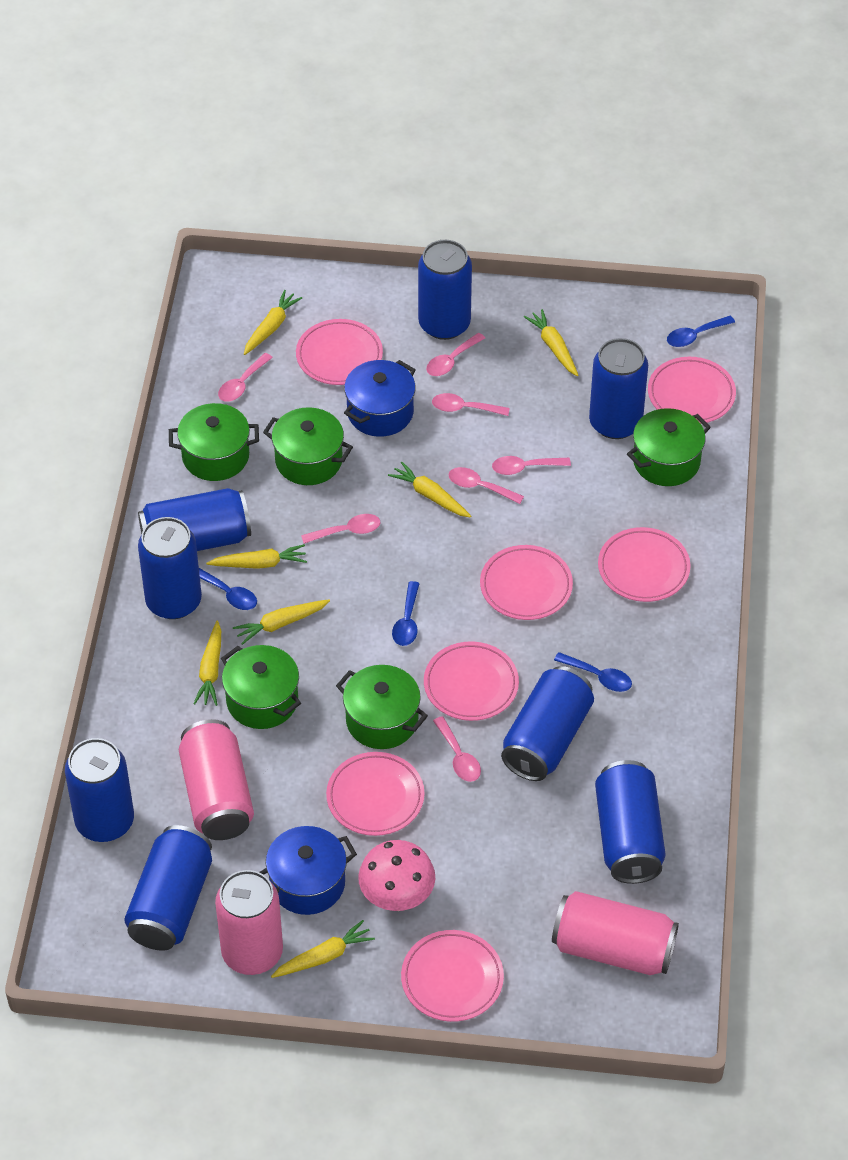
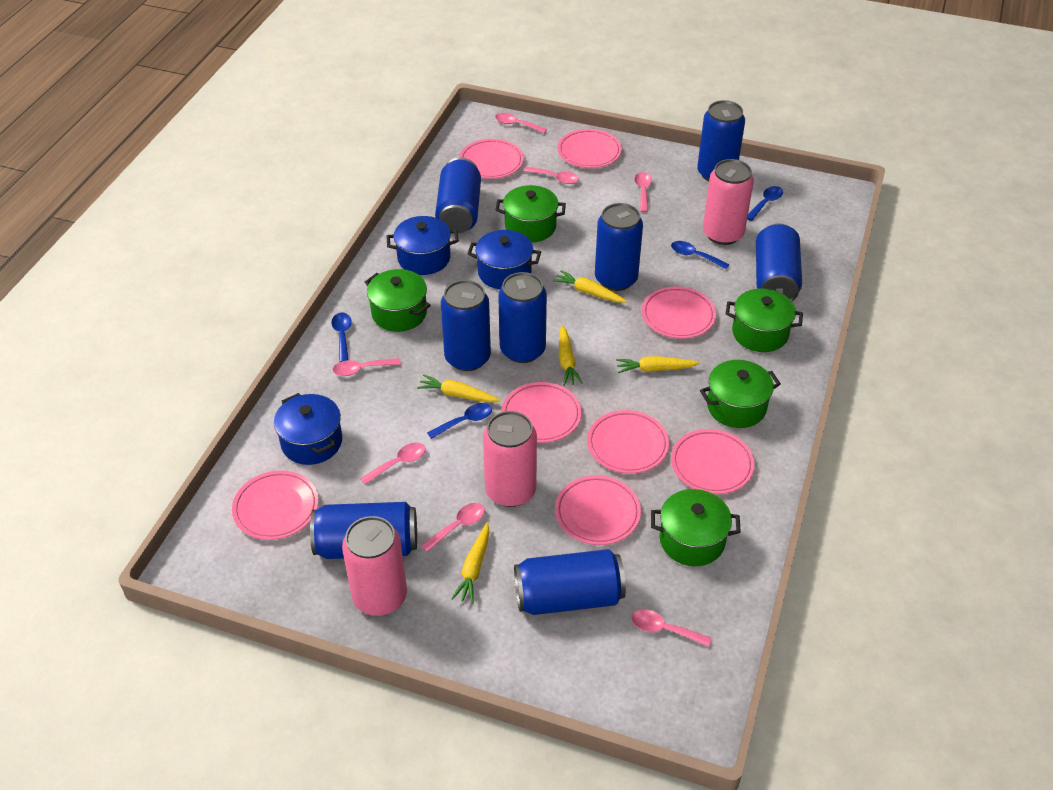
blue pot: 2 -> 3
pink mushroom: 1 -> 0
pink plate: 7 -> 8
yellow carrot: 7 -> 5

